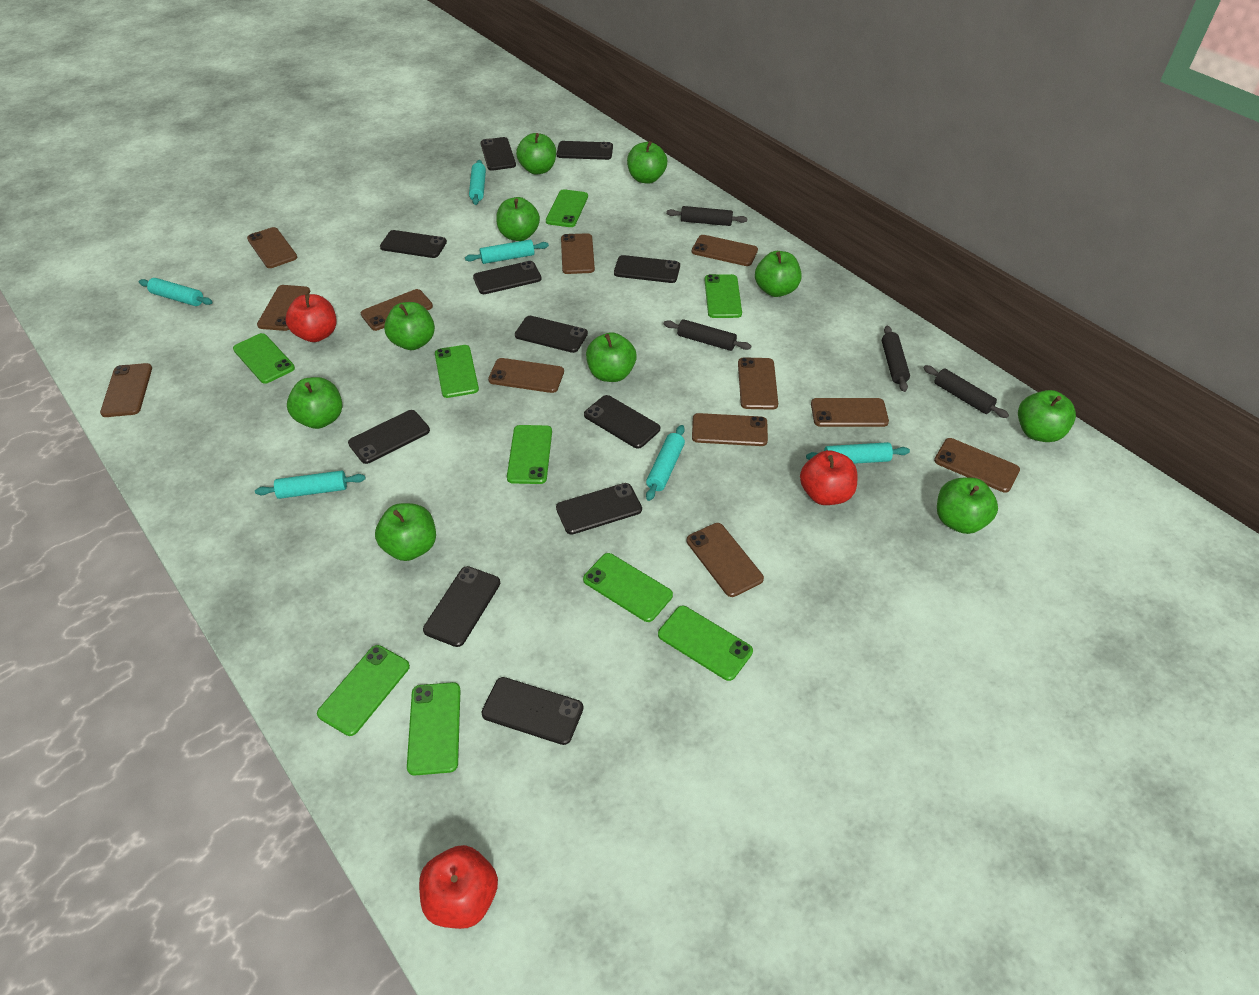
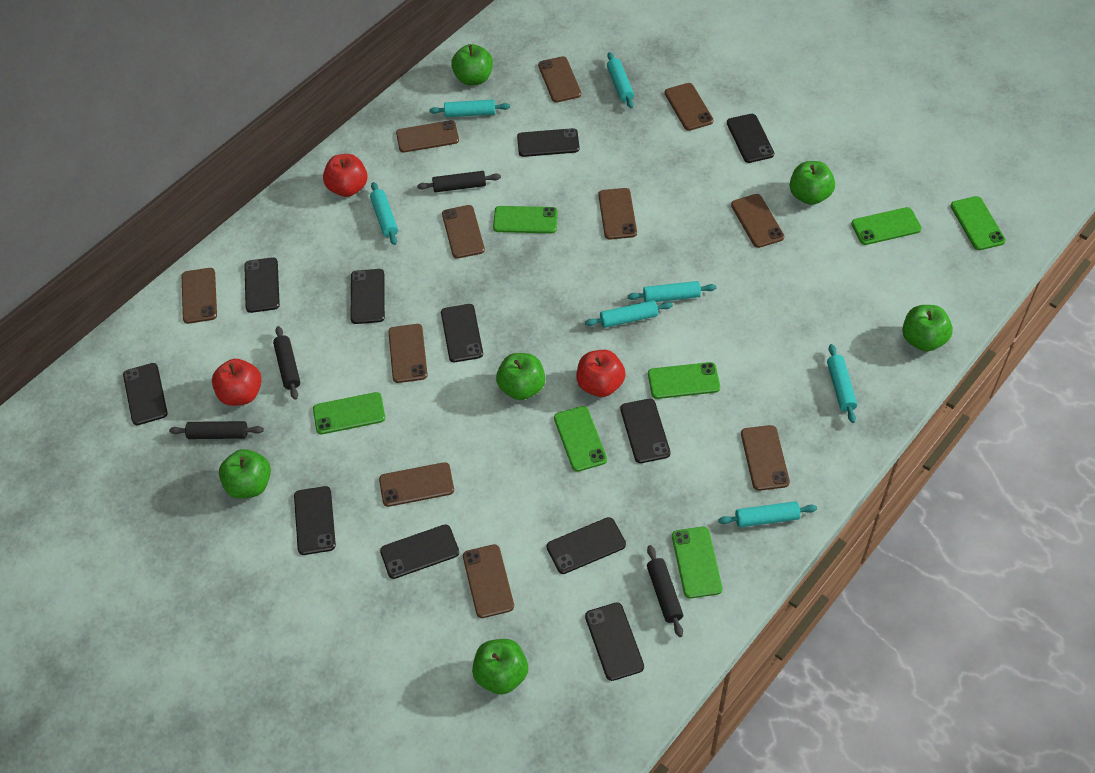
brown phone: 12 -> 11
green apple: 10 -> 6
green phone: 9 -> 7
turquoise rolling pin: 6 -> 7

